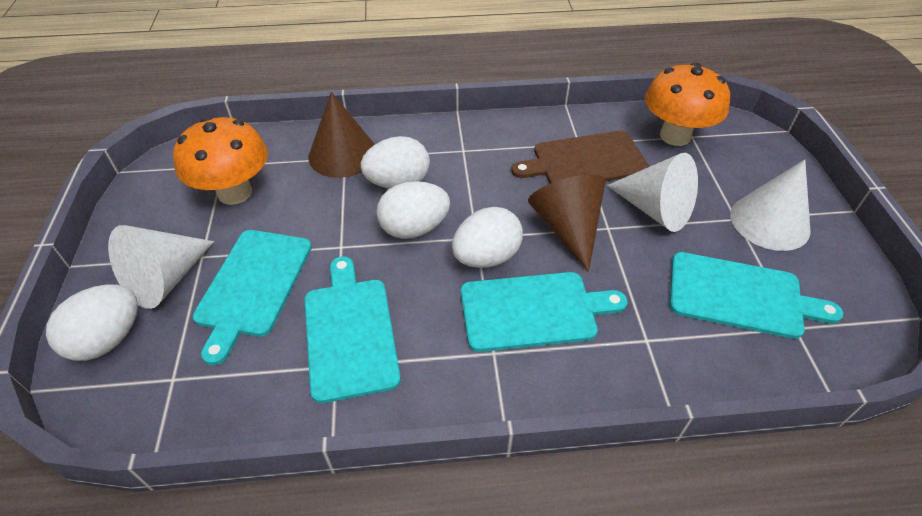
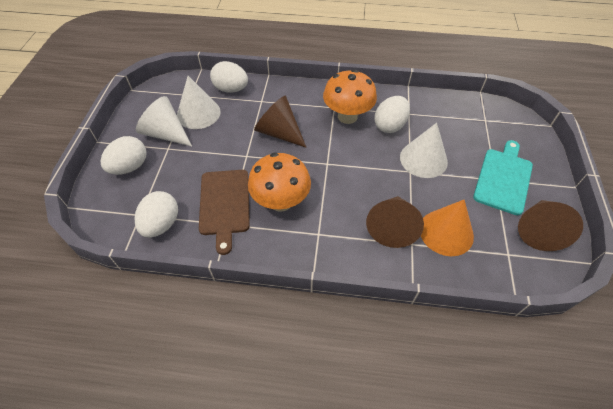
brown cone: 2 -> 3
orange cone: 0 -> 1
turquoise cutting board: 4 -> 1

